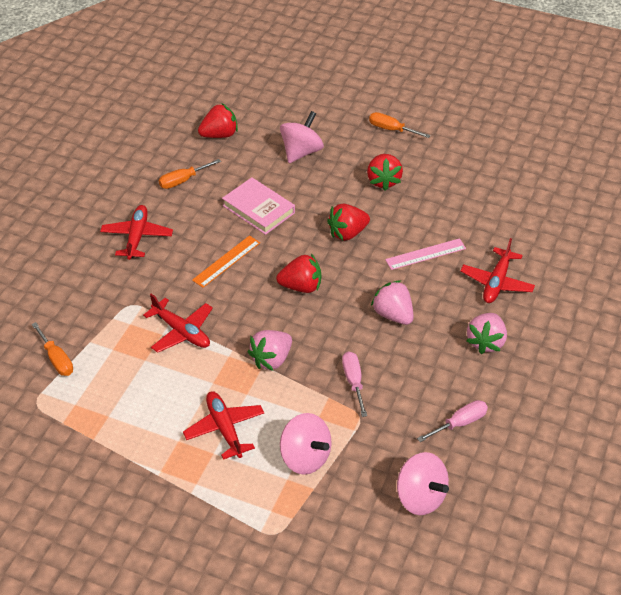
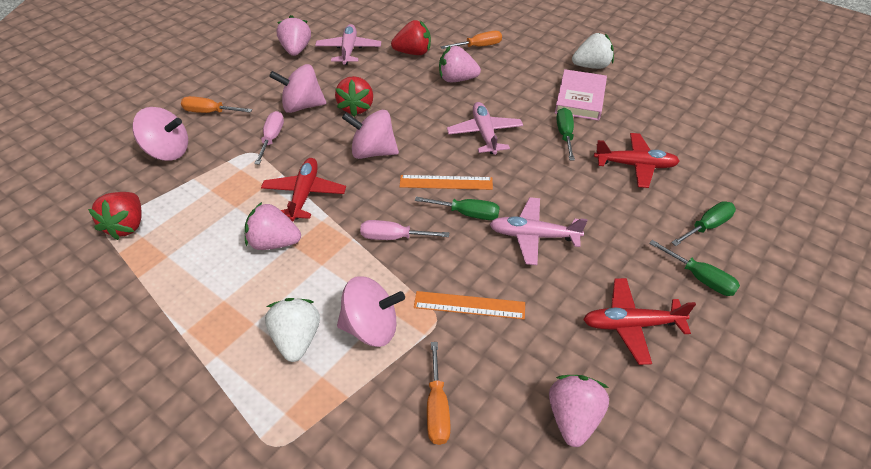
green screwdriver: 0 -> 4
orange ruler: 1 -> 2
pink plane: 0 -> 3
pink ruler: 1 -> 0
pink spinning top: 3 -> 4
pink strawberry: 3 -> 4
red plane: 4 -> 3
red strawberry: 4 -> 3
white strawberry: 0 -> 2

